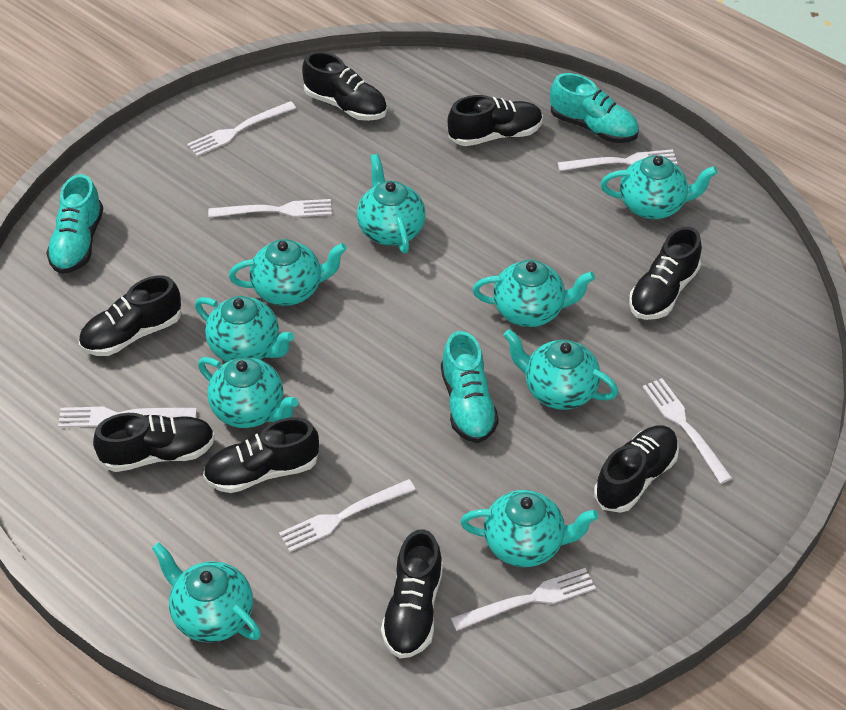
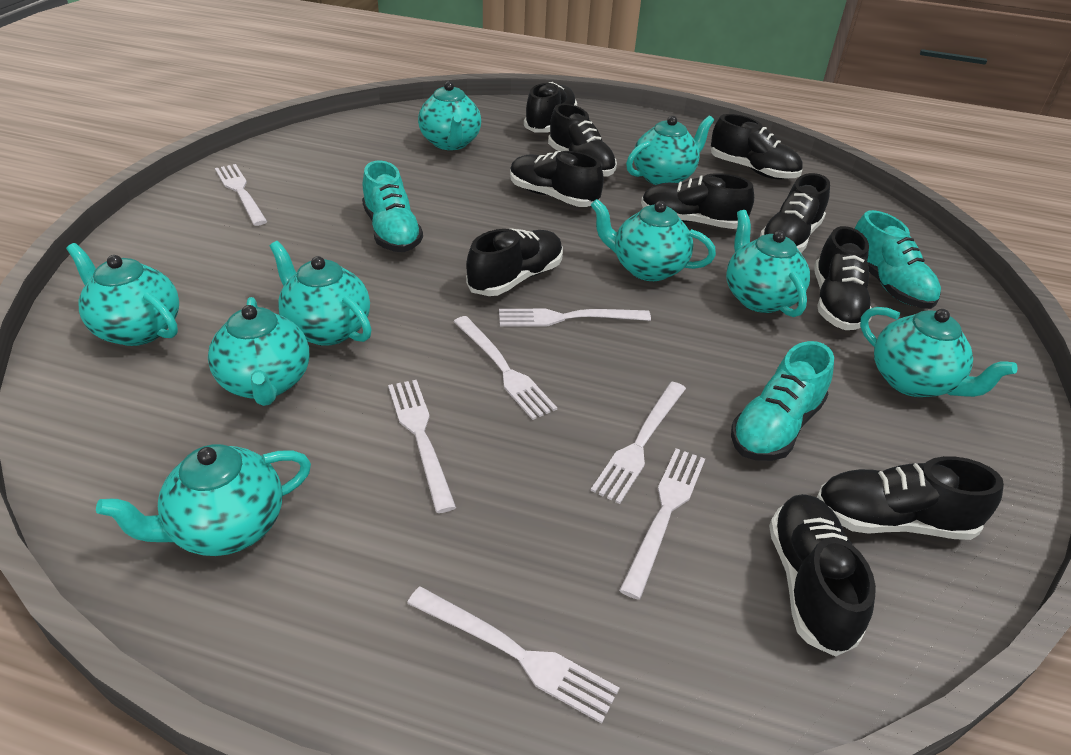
black shoe: 8 -> 10

